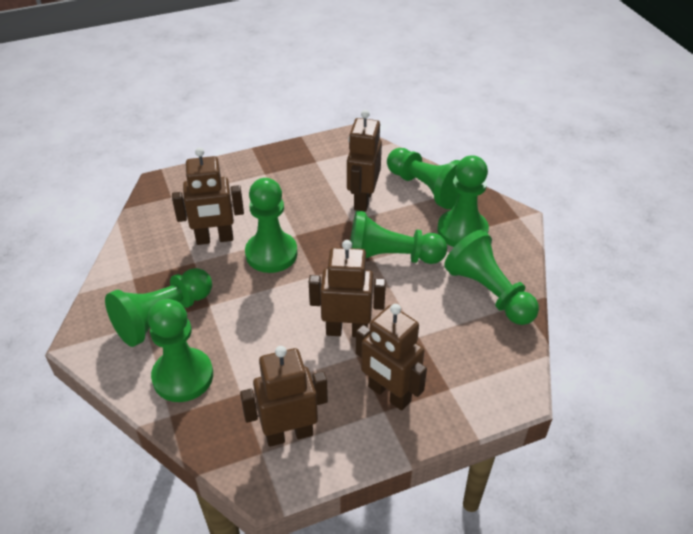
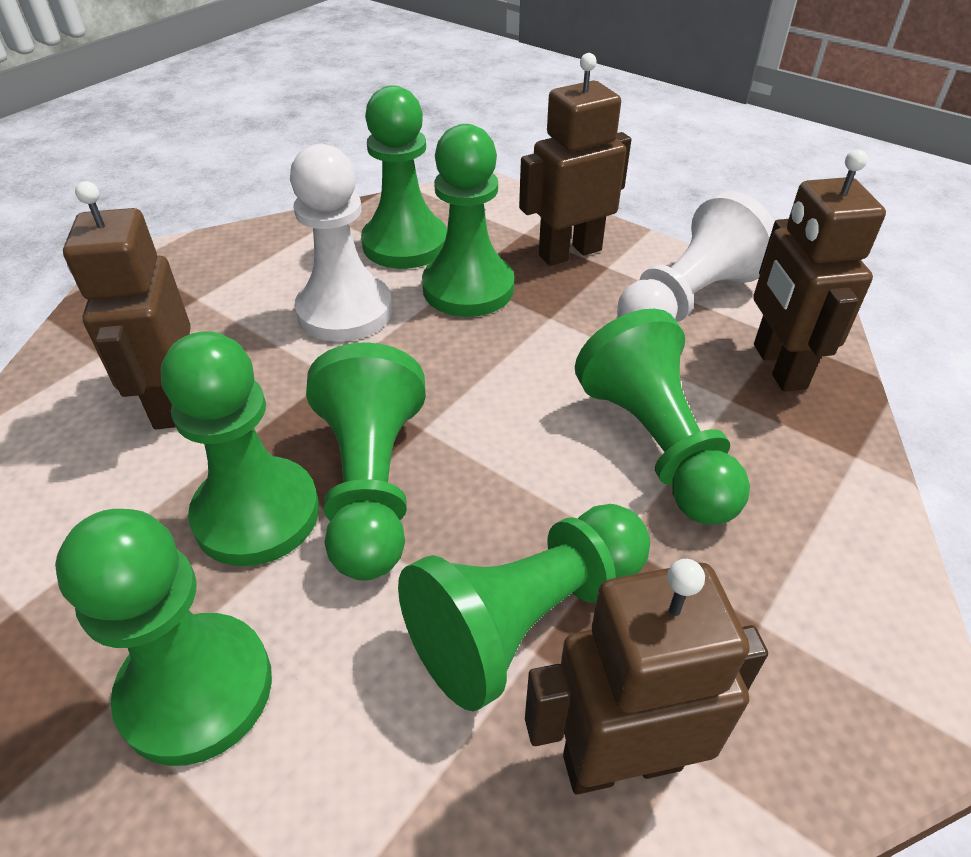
brown robot: 5 -> 4
white pawn: 0 -> 2

